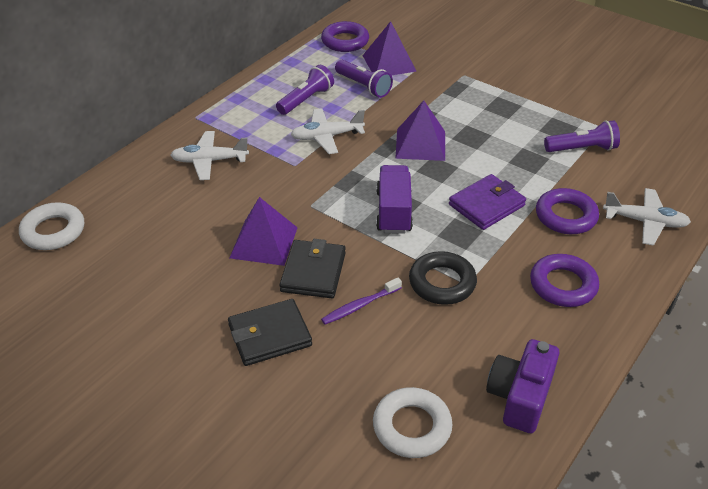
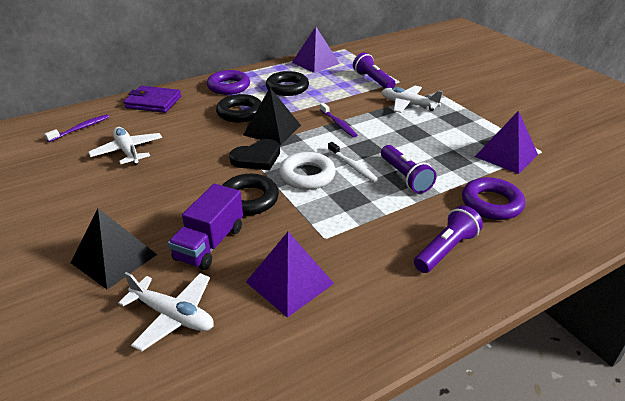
black heart: 0 -> 1
black pyramid: 0 -> 2
black ring: 1 -> 3
black wallet: 2 -> 0
purple camera: 1 -> 0
purple ring: 3 -> 2
purple toothbrush: 1 -> 2
white ring: 2 -> 1
white toothbrush: 0 -> 1

